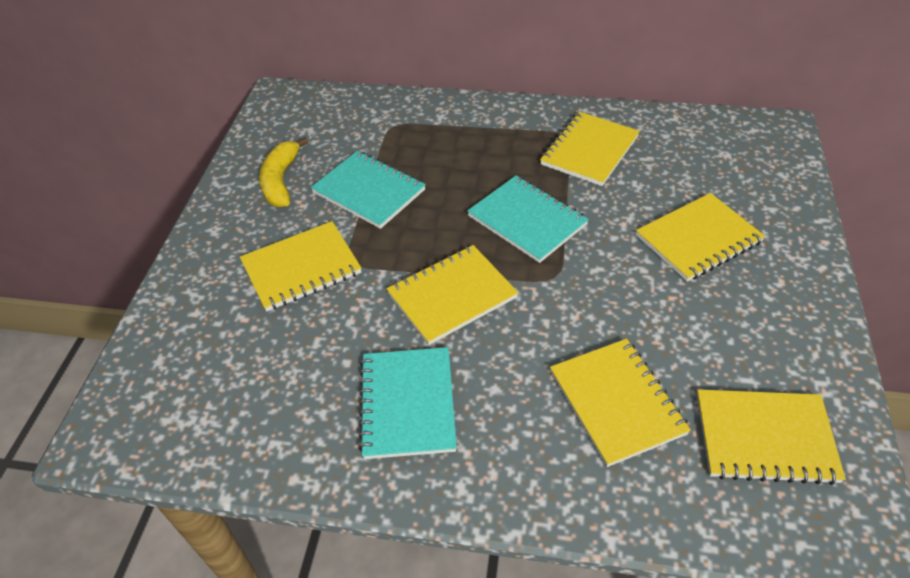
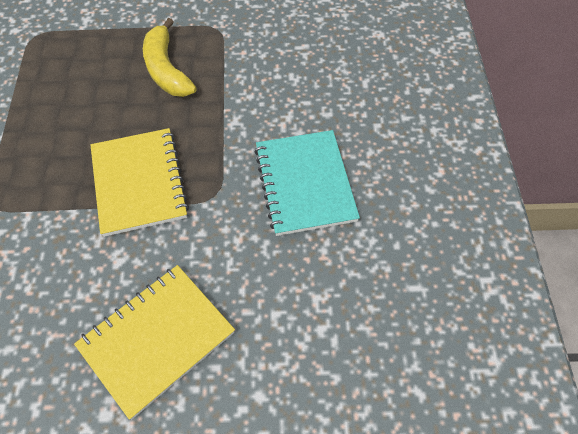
turquoise notebook: 3 -> 1
yellow notebook: 6 -> 2

